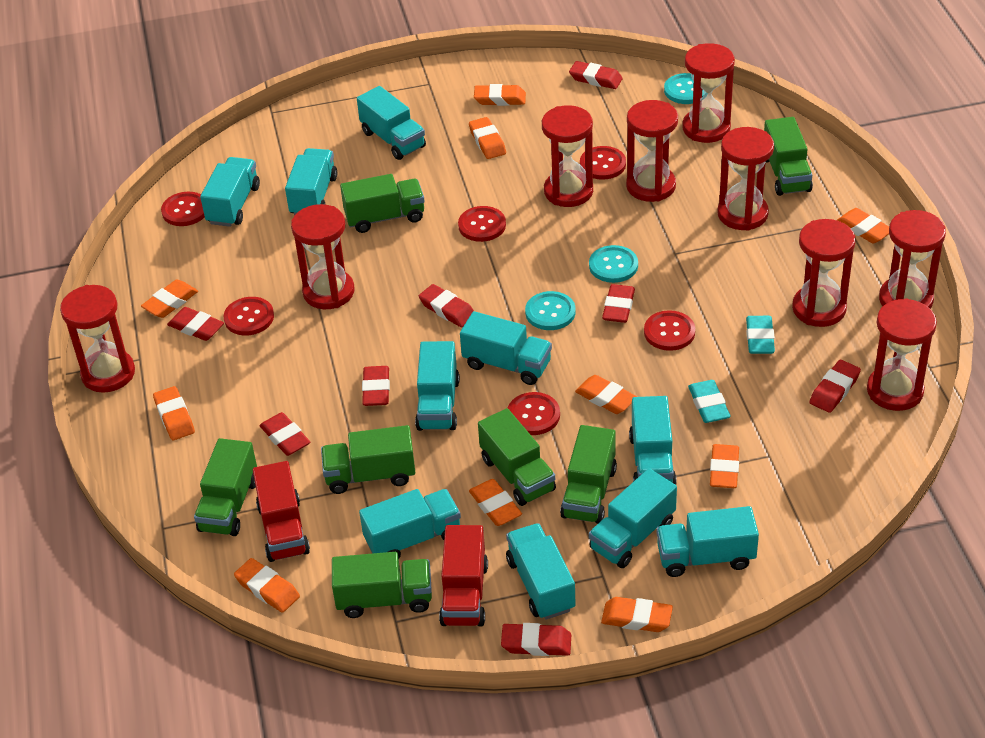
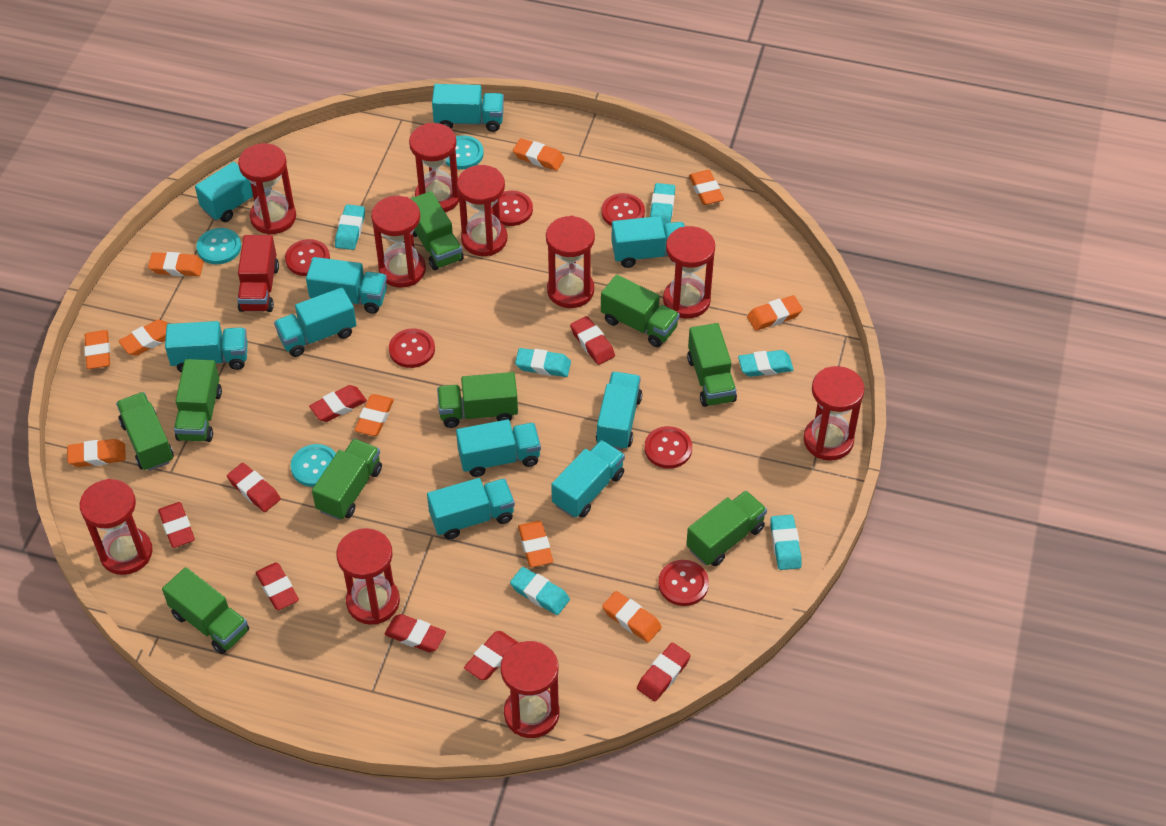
green truck: 7 -> 9
red hourglass: 9 -> 10
red truck: 2 -> 1
turquoise eraser: 2 -> 6

